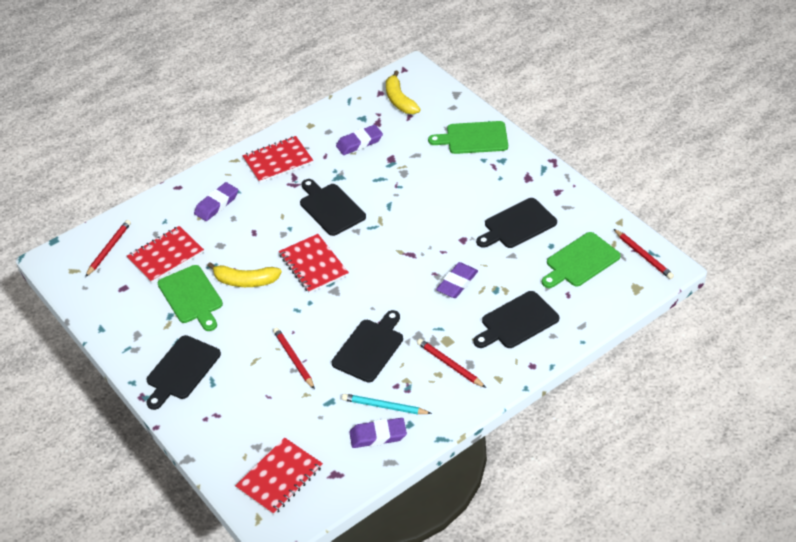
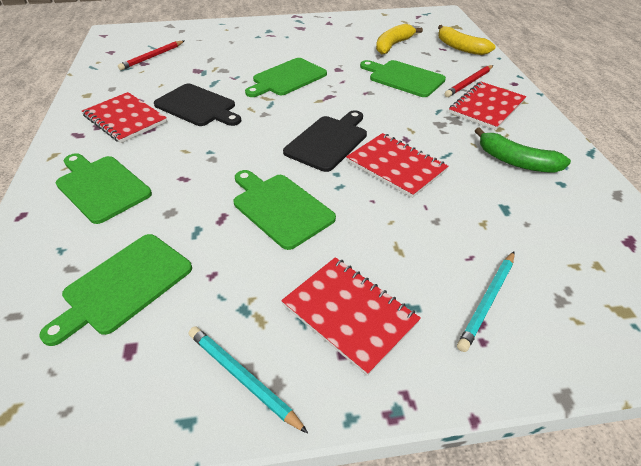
black cutting board: 5 -> 2
green banana: 0 -> 1
green cutting board: 3 -> 5
purple eraser: 4 -> 0
red pencil: 4 -> 2
turquoise pencil: 1 -> 2

